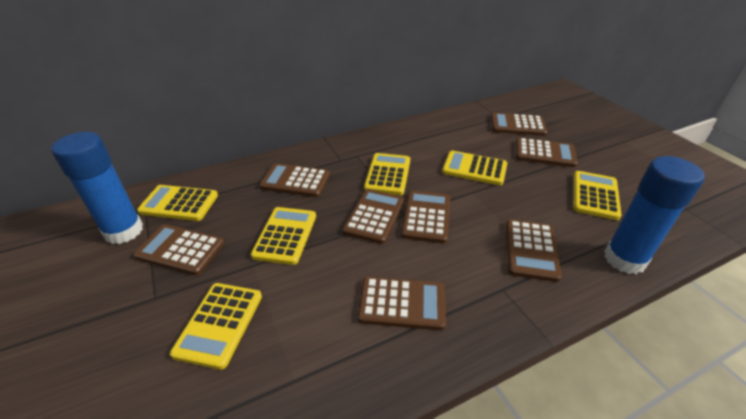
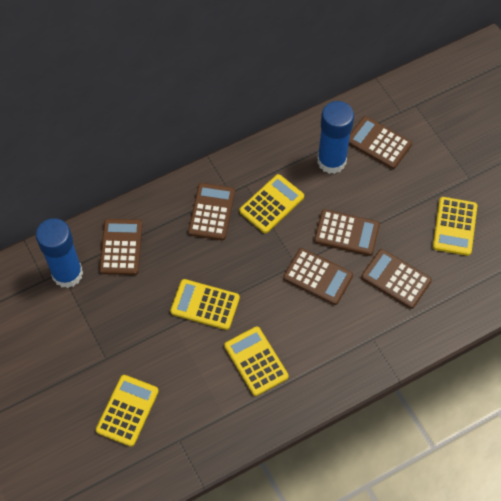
brown calculator: 8 -> 6
yellow calculator: 6 -> 5

